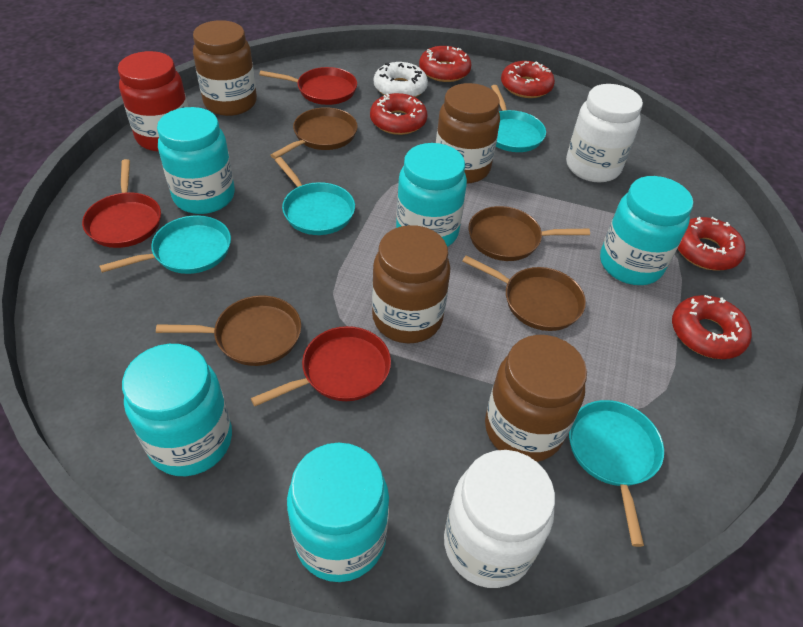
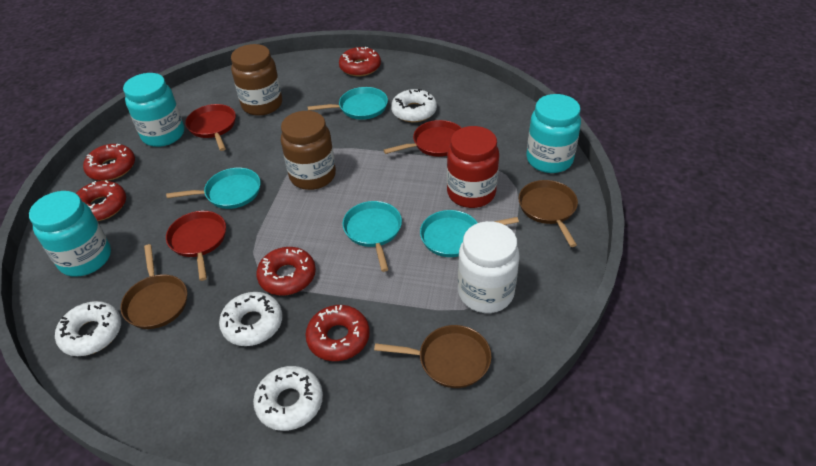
brown jar: 4 -> 2
brown pan: 4 -> 3
turquoise jar: 5 -> 3
white donut: 1 -> 4
white jar: 2 -> 1

